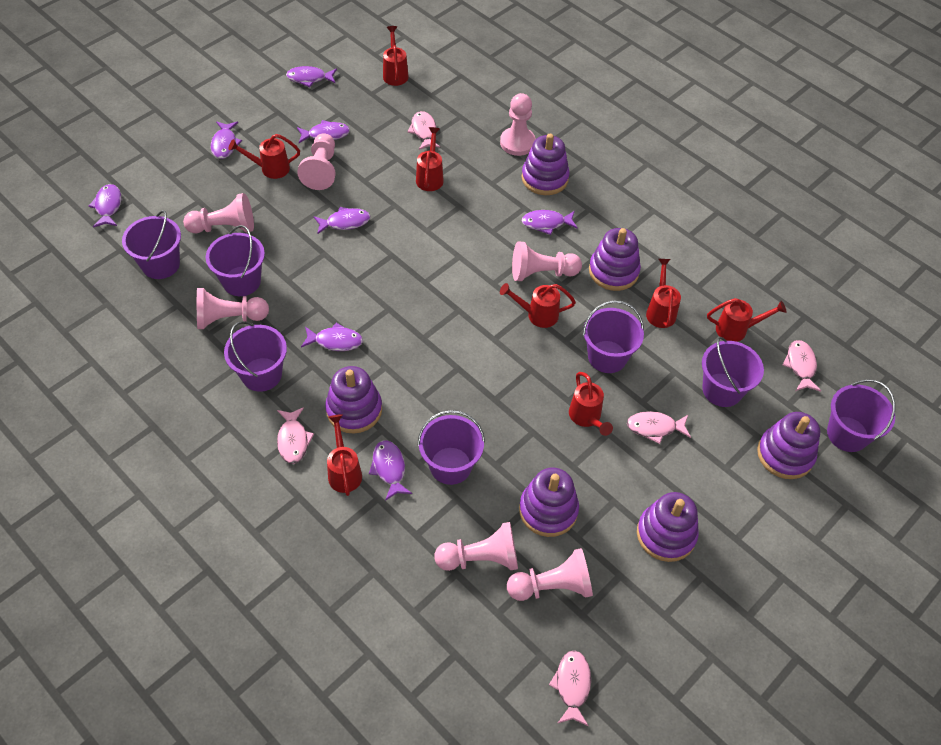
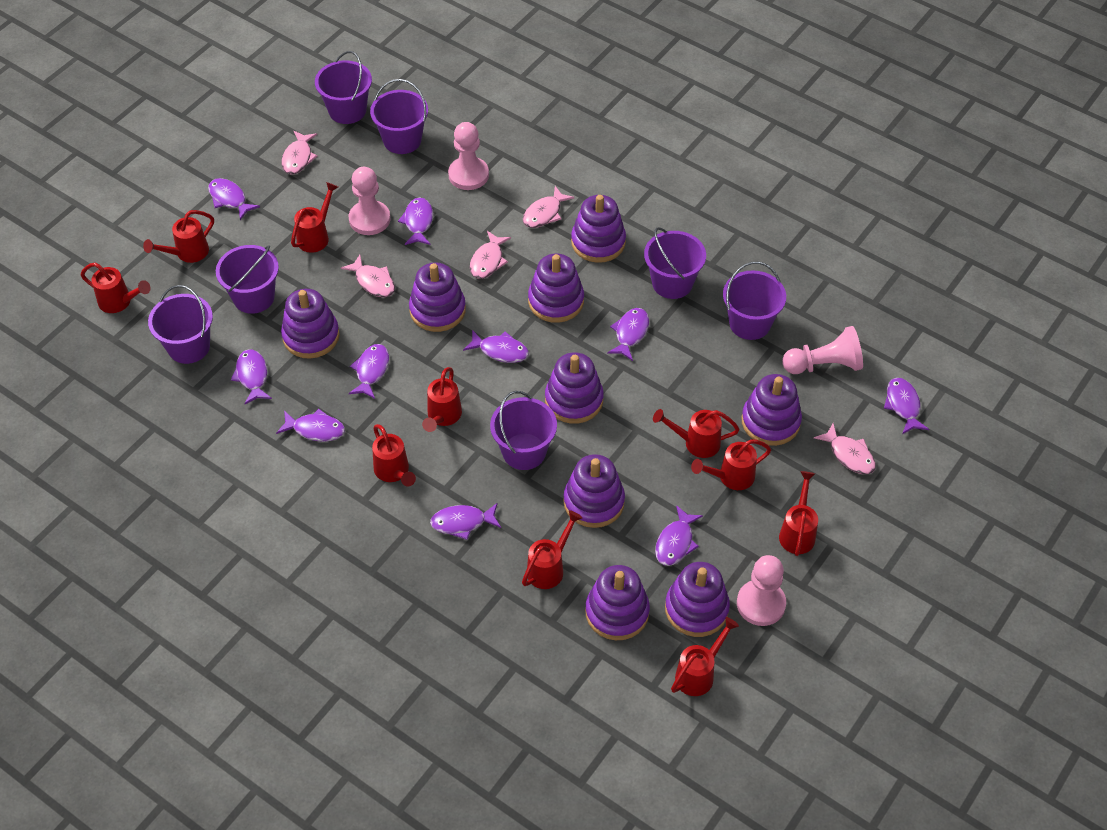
pink pawn: 7 -> 4
purple fish: 8 -> 10
purple stacking toy: 6 -> 9
red watering can: 8 -> 10

